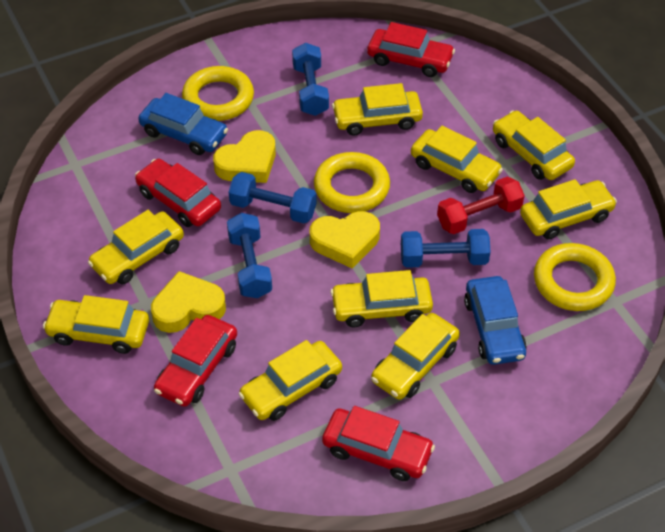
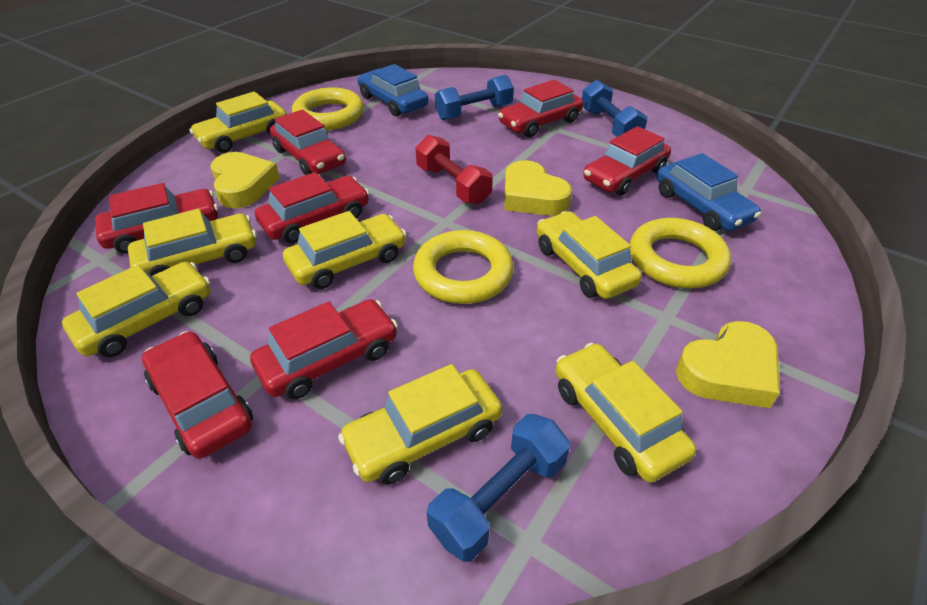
blue dumbbell: 4 -> 3
red car: 4 -> 7
yellow car: 9 -> 7

